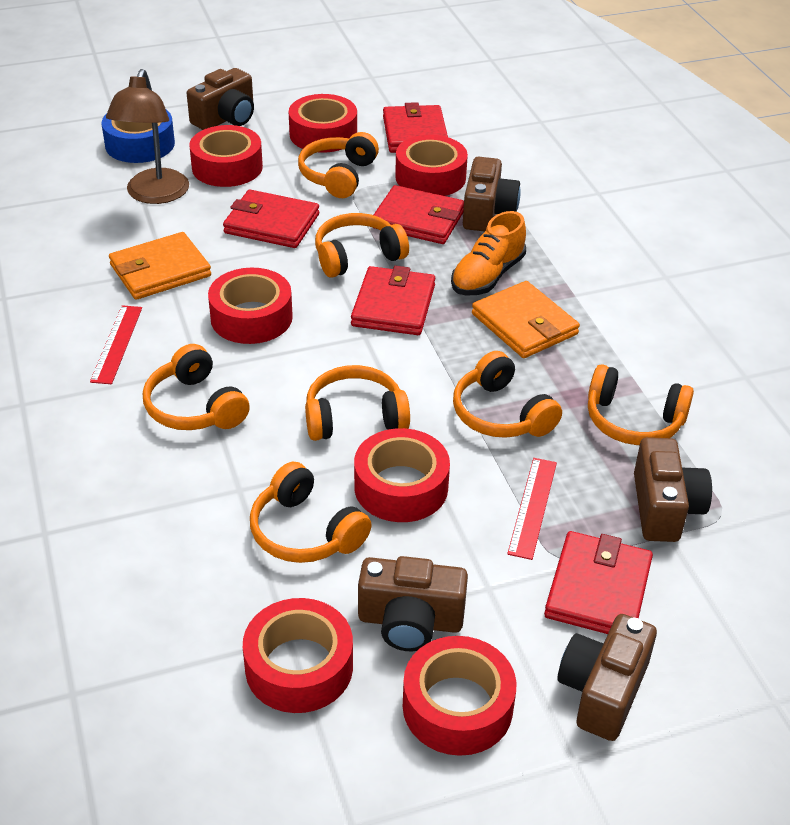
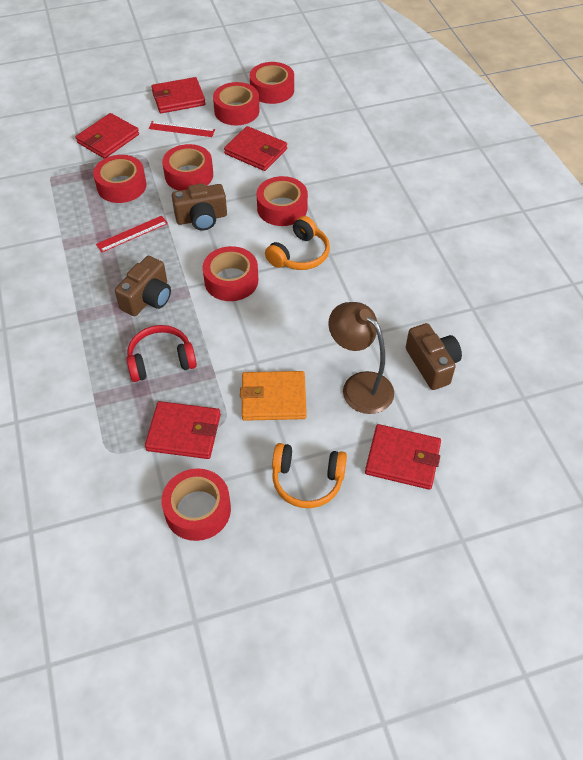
blue tape: 1 -> 0
brown camera: 5 -> 3
orange headphones: 7 -> 2
orange shoe: 1 -> 0
orange wallet: 2 -> 1
red headphones: 0 -> 1

